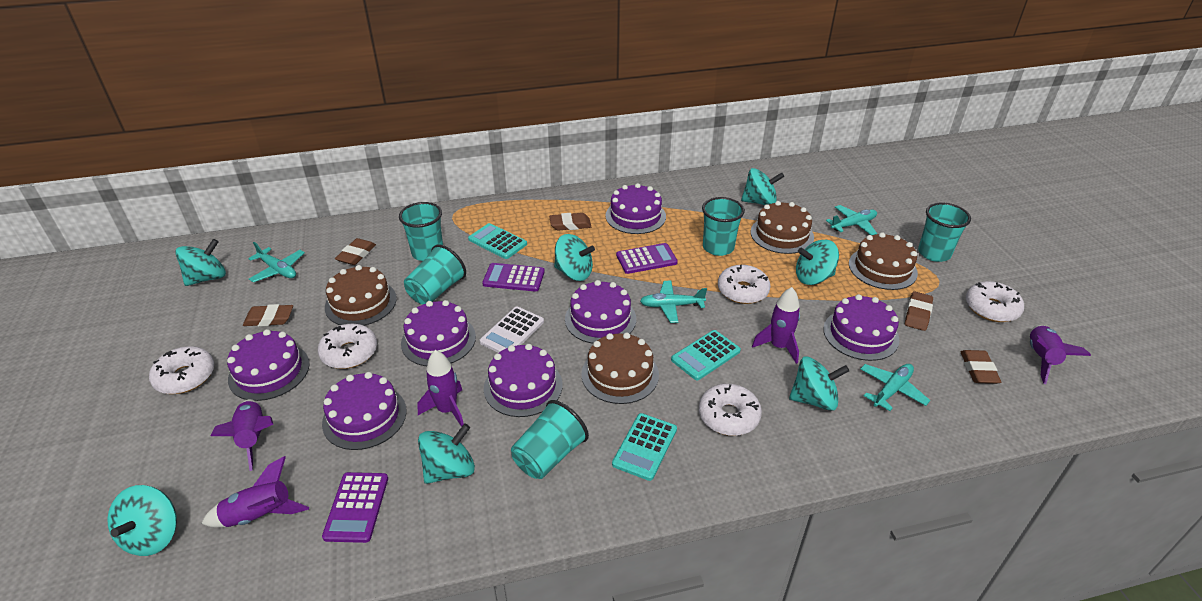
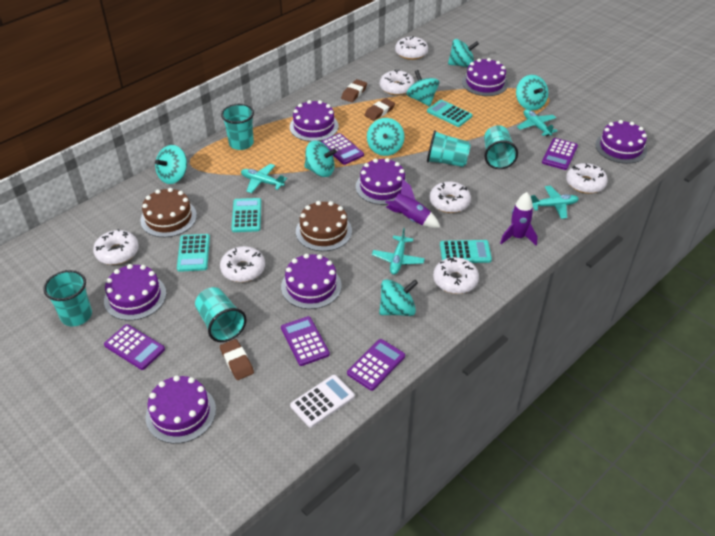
brown cake: 4 -> 2
brown eraser: 5 -> 3
purple calculator: 3 -> 5
purple rocket: 5 -> 2
turquoise calculator: 3 -> 4
white donut: 5 -> 7

